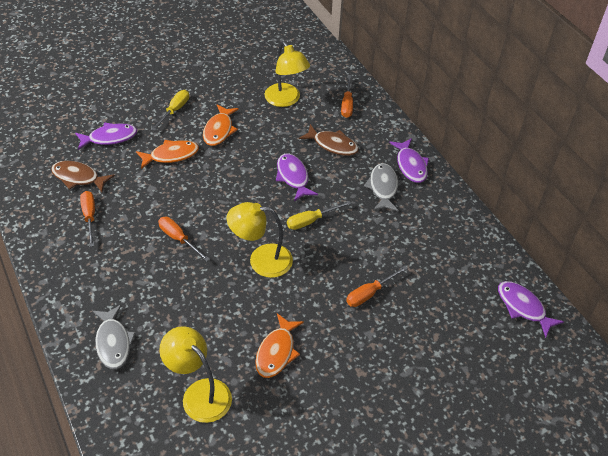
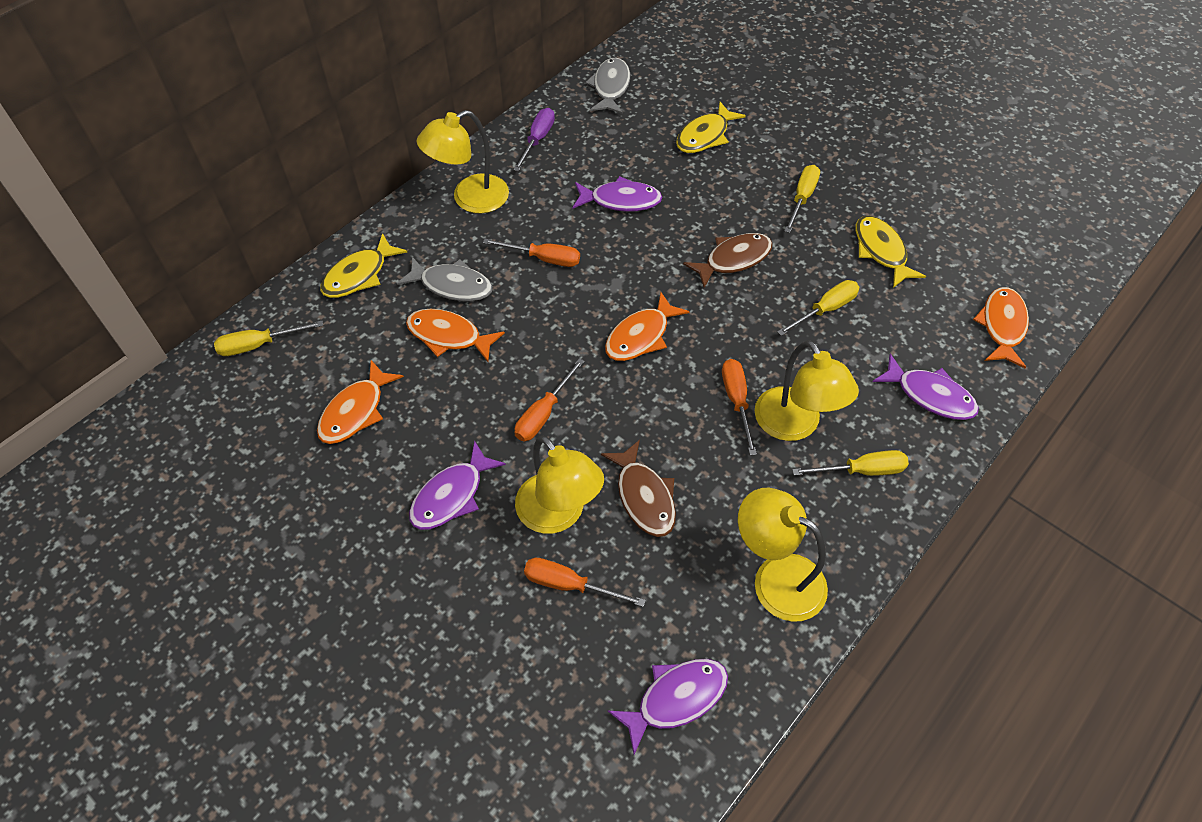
orange fish: 3 -> 4
purple screwdriver: 0 -> 1
yellow fish: 0 -> 3
yellow lamp: 3 -> 4
yellow screwdriver: 2 -> 4

